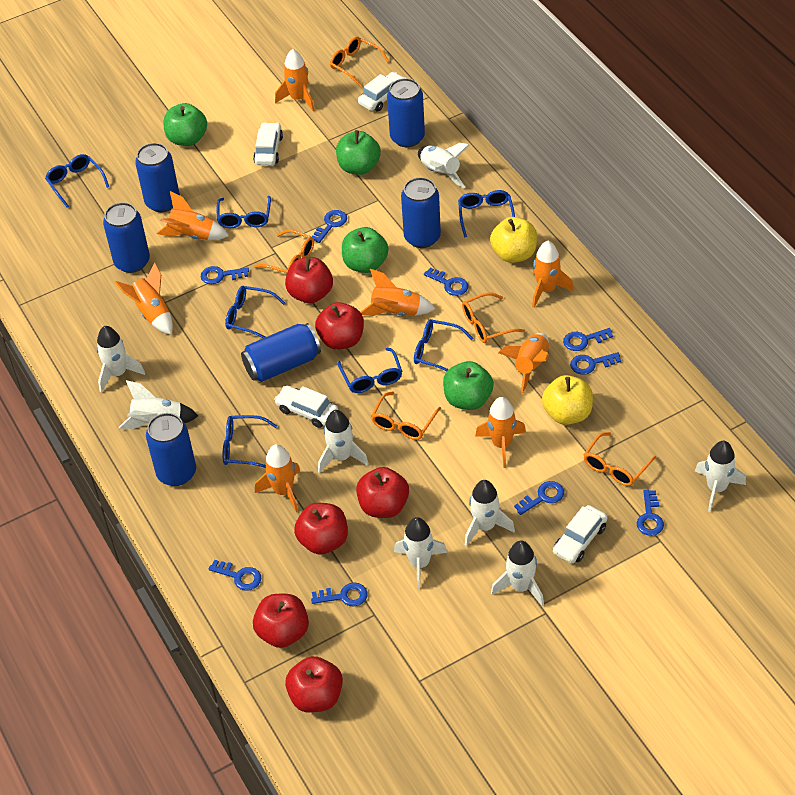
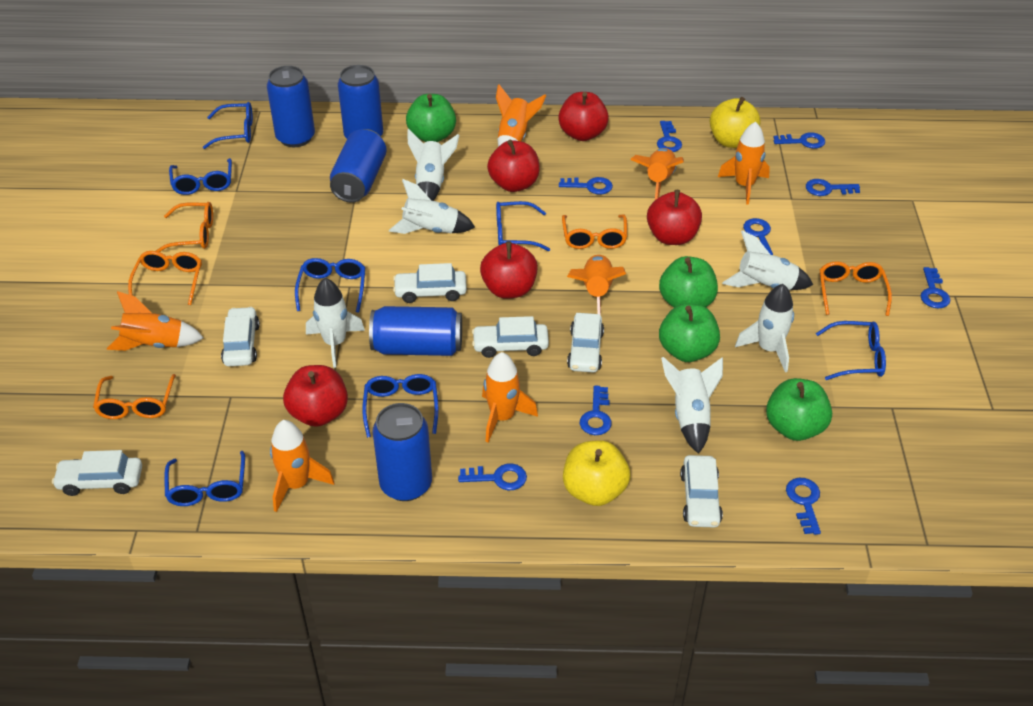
blue can: 6 -> 5
orange rocket: 8 -> 7
red apple: 6 -> 5
white car: 4 -> 6
white rocket: 8 -> 6

